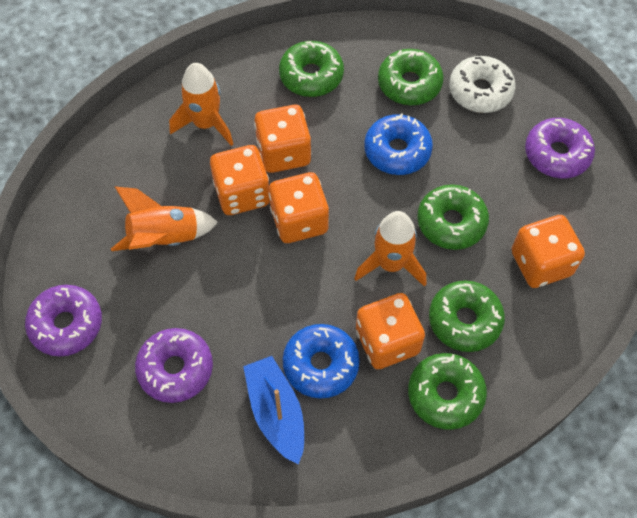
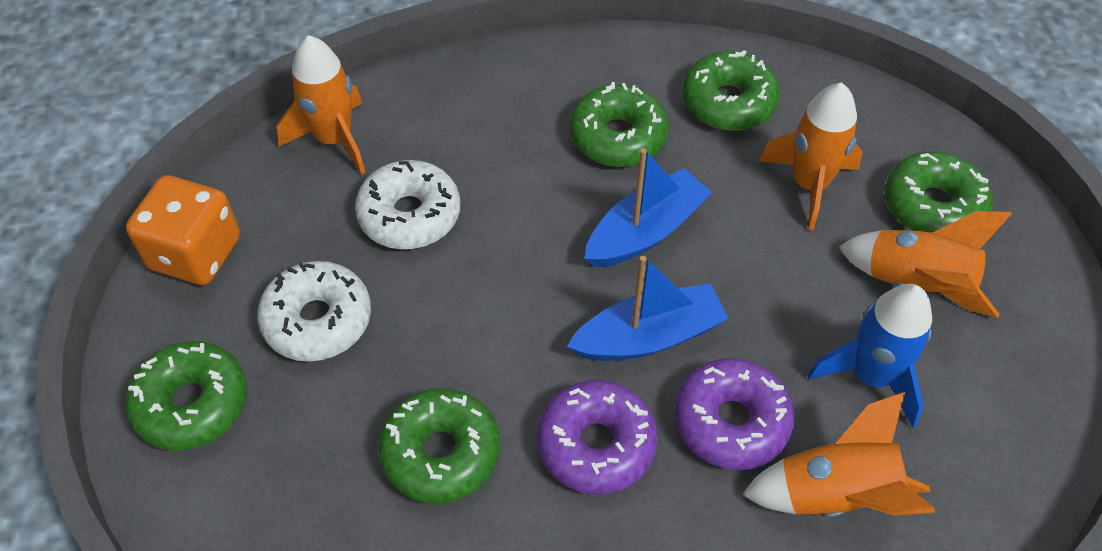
blue boat: 1 -> 2
blue donut: 2 -> 0
blue rocket: 0 -> 1
orange dice: 5 -> 1
orange rocket: 3 -> 4
purple donut: 3 -> 2
white donut: 1 -> 2

